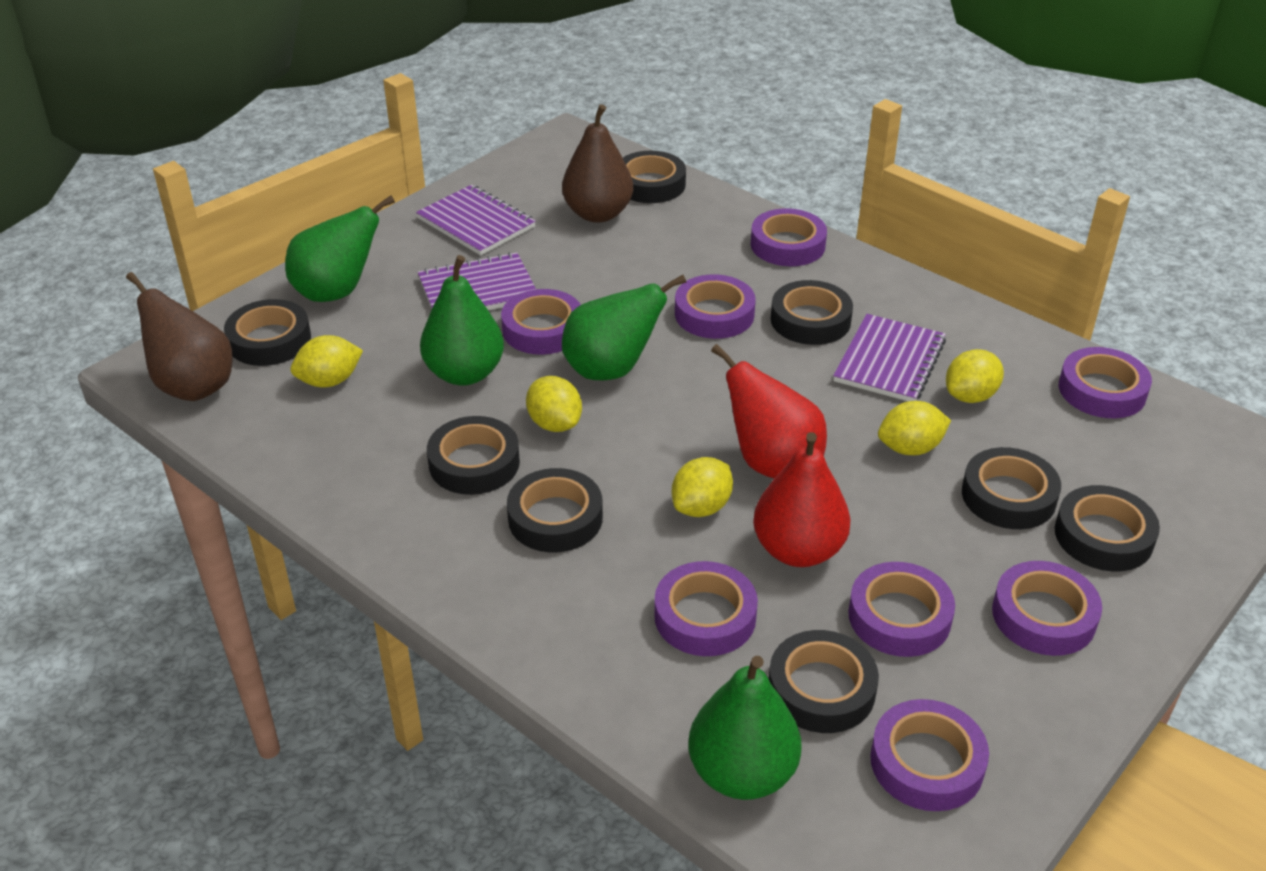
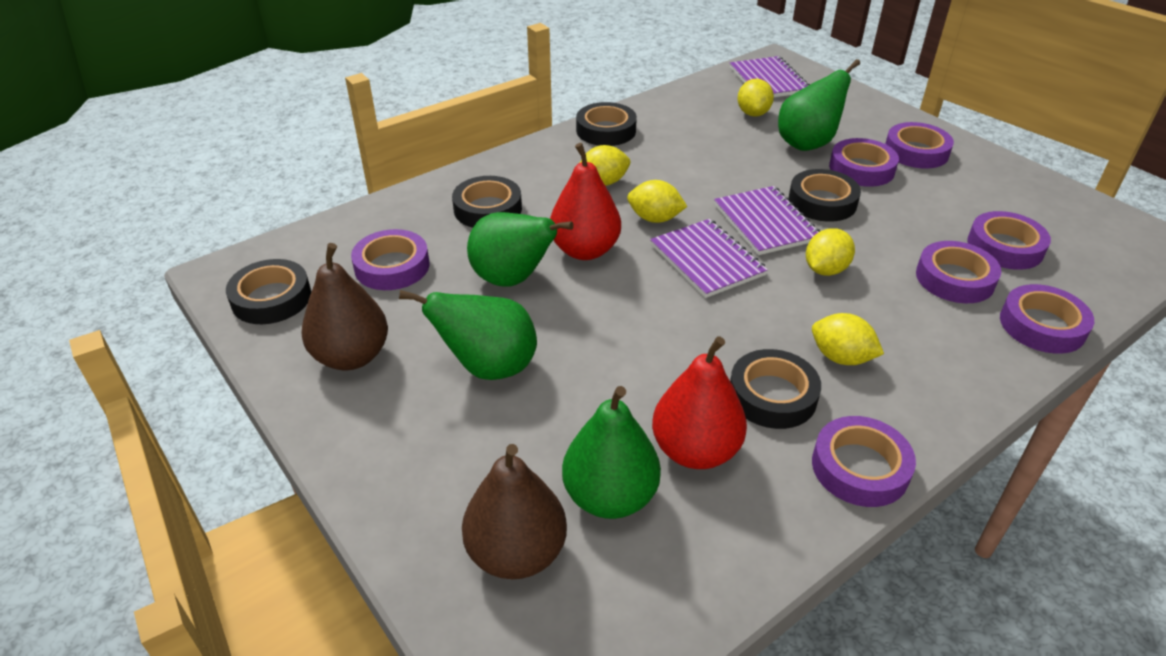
black tape: 8 -> 5
purple tape: 8 -> 7

